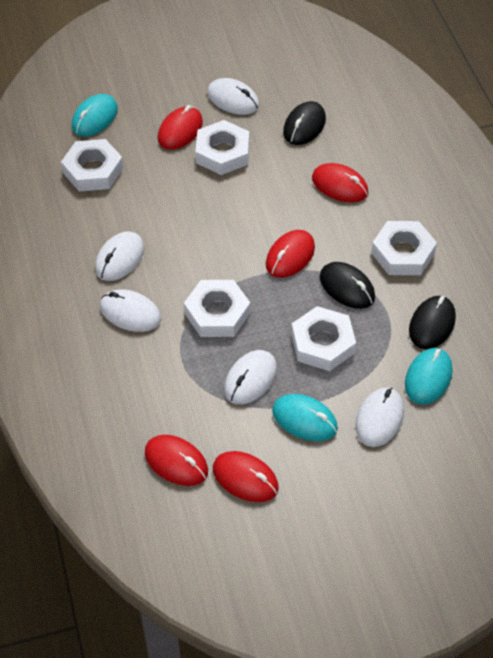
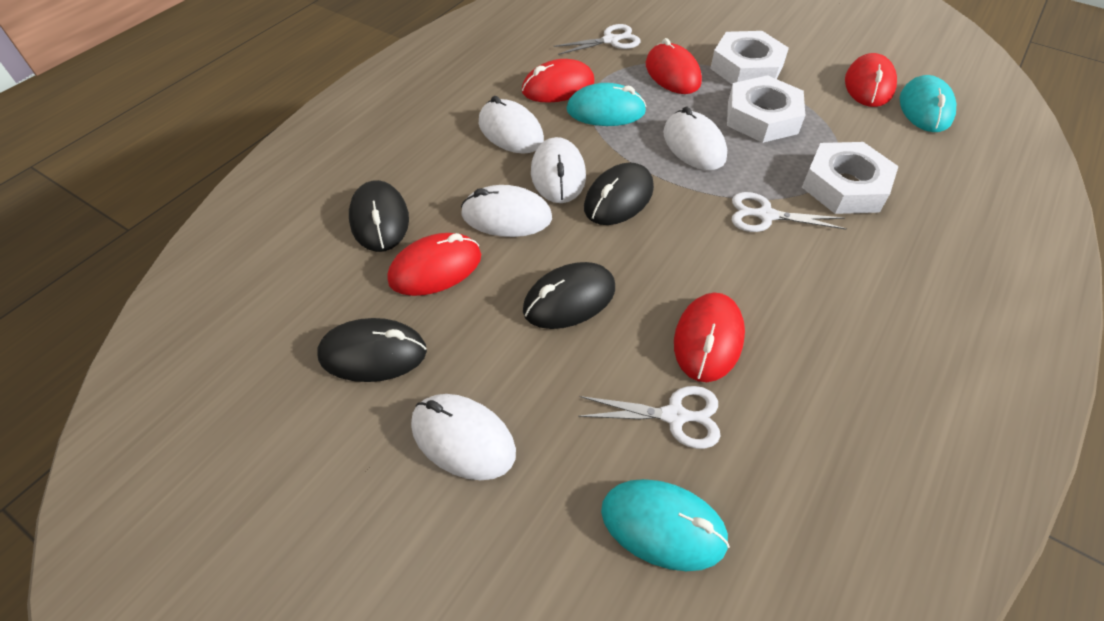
black mouse: 3 -> 4
white nut: 5 -> 3
white scissors: 0 -> 3

